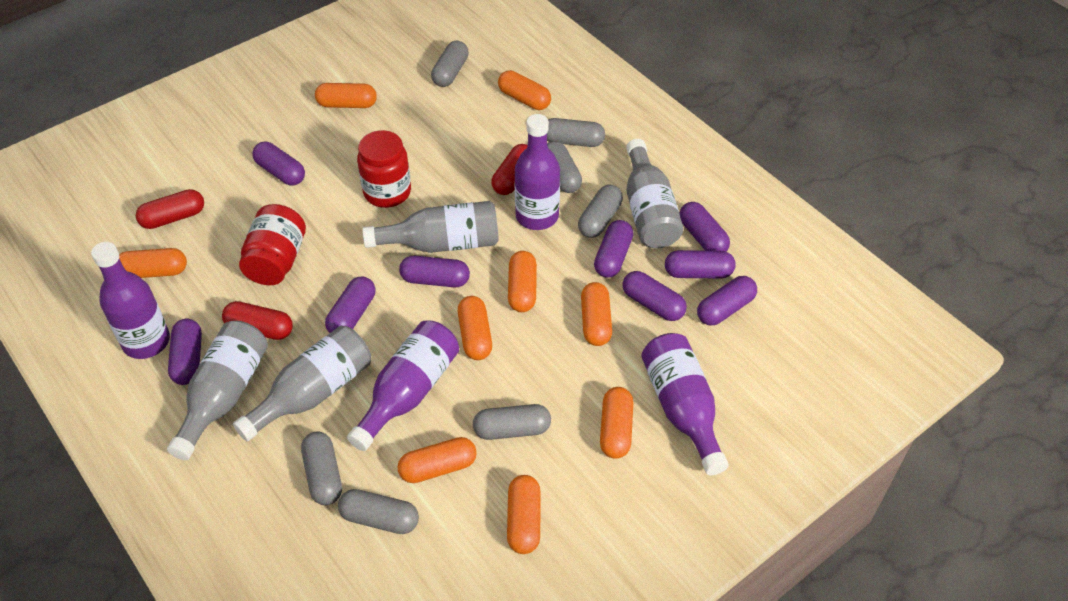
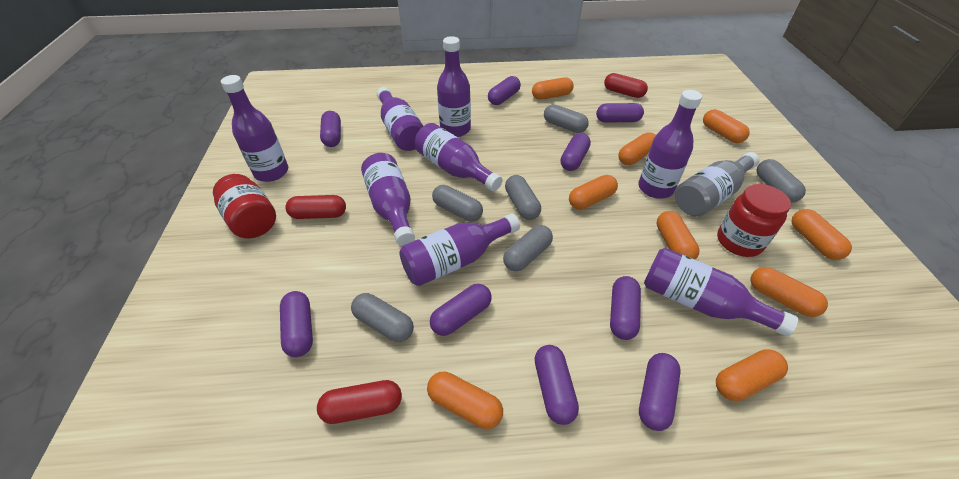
grey bottle: 4 -> 1
grey capsule: 7 -> 6
purple bottle: 4 -> 8

